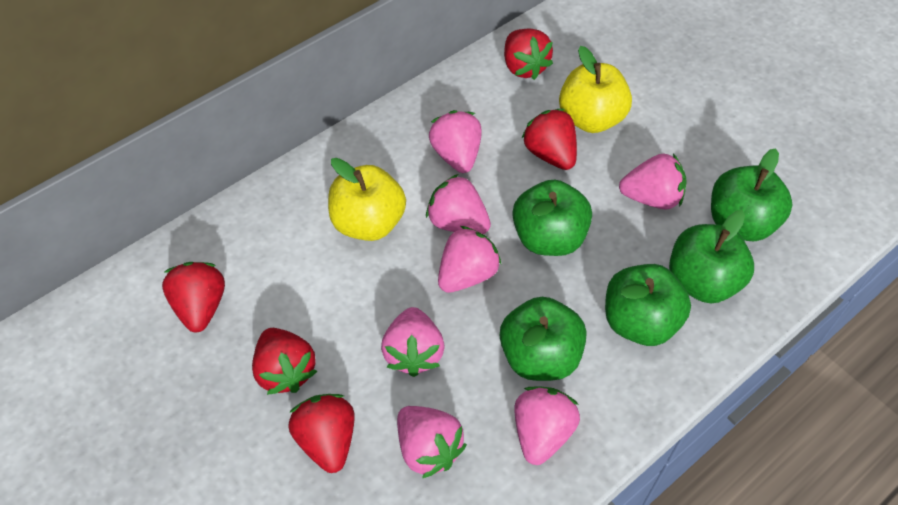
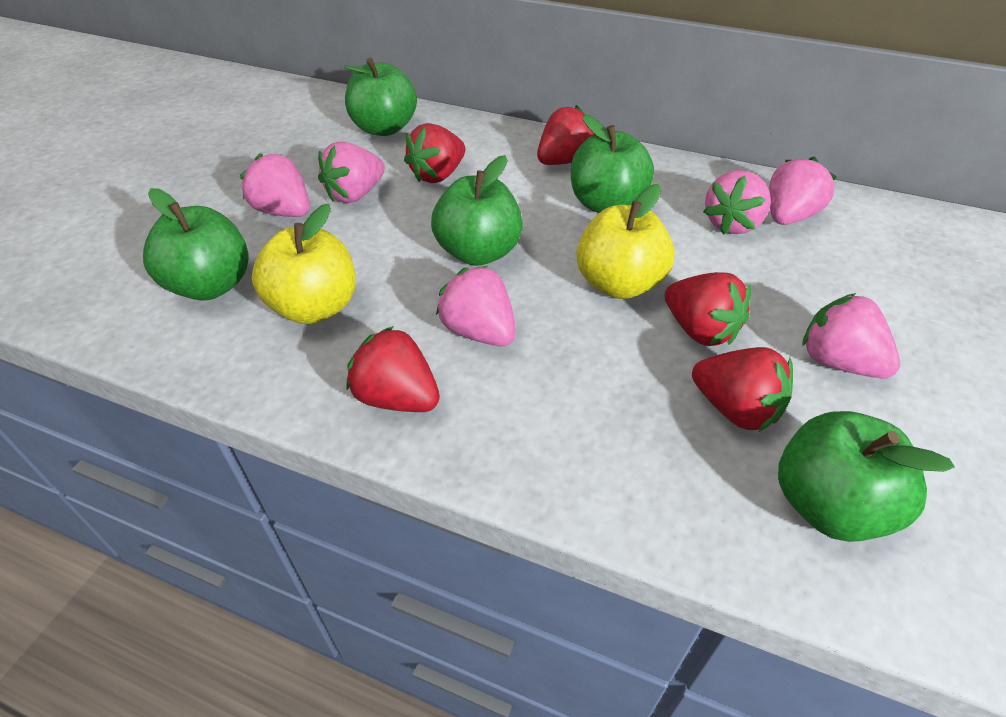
pink strawberry: 7 -> 6

